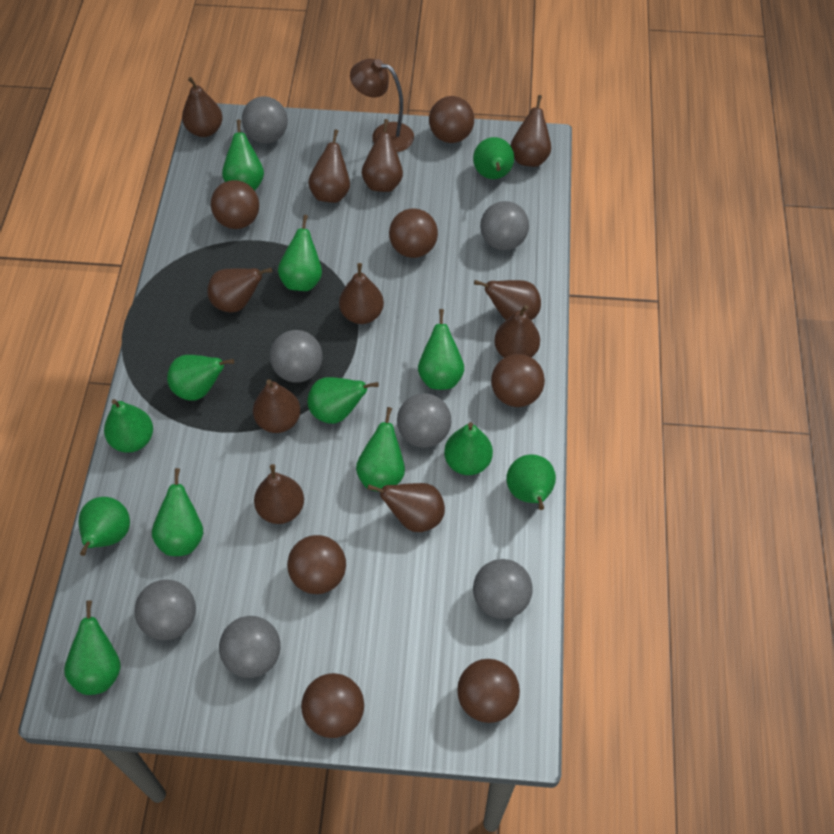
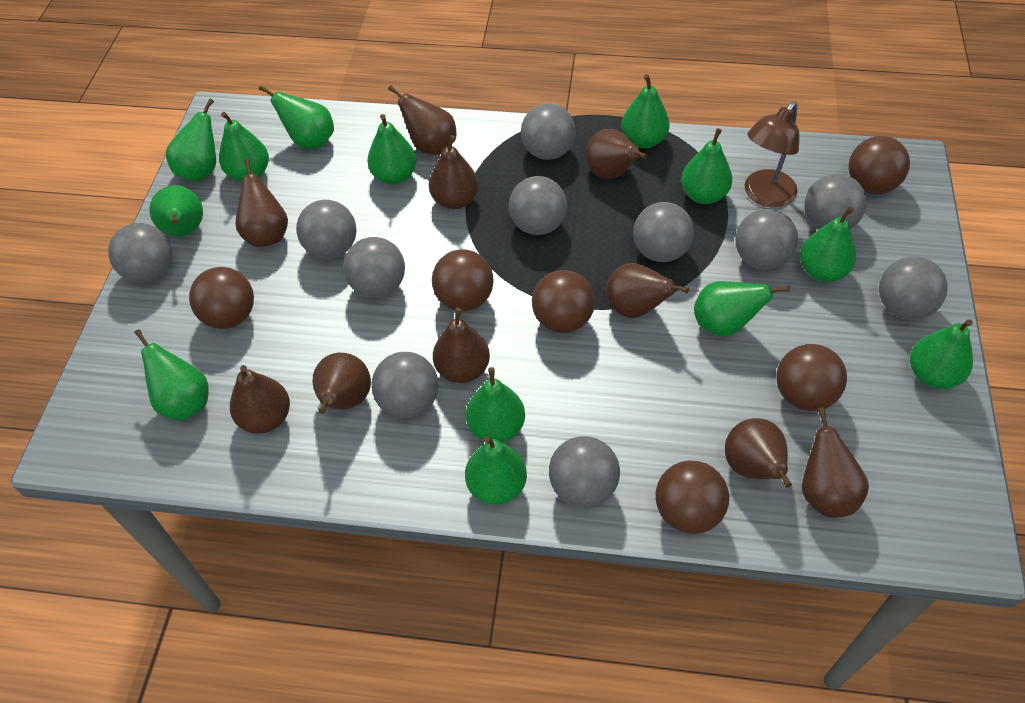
brown ball: 7 -> 6
brown pear: 11 -> 10
grey ball: 7 -> 11

